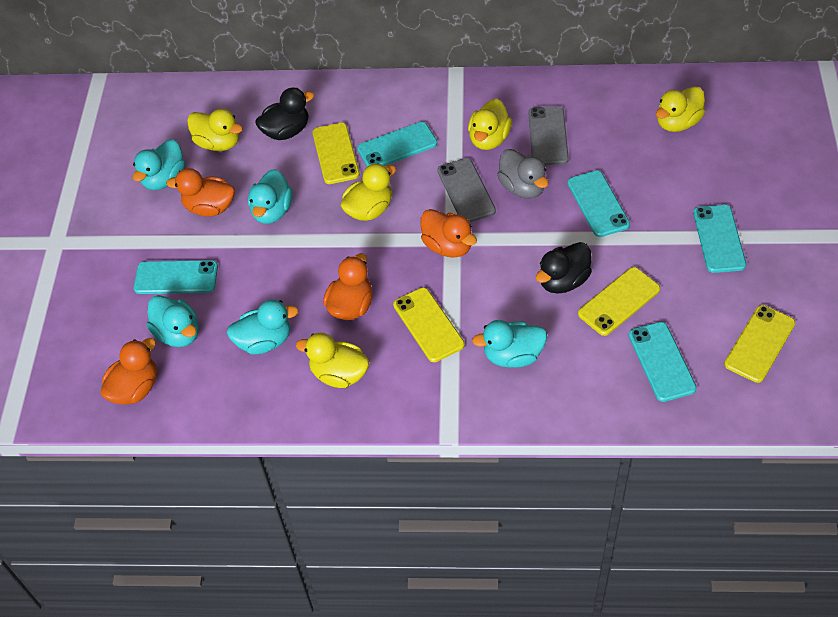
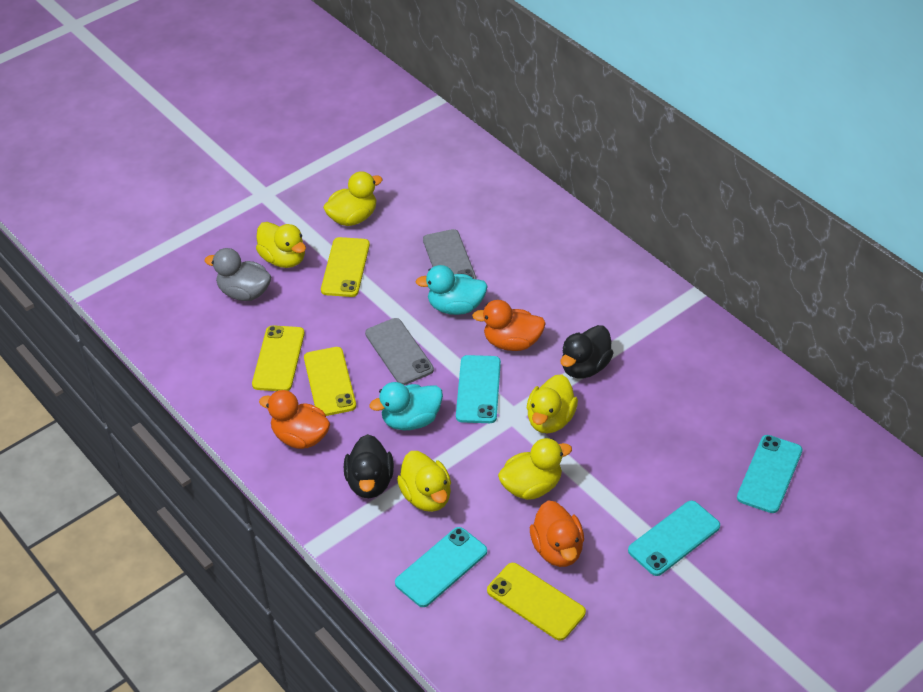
orange duck: 4 -> 3
turquoise duck: 5 -> 2
turquoise phone: 5 -> 4

